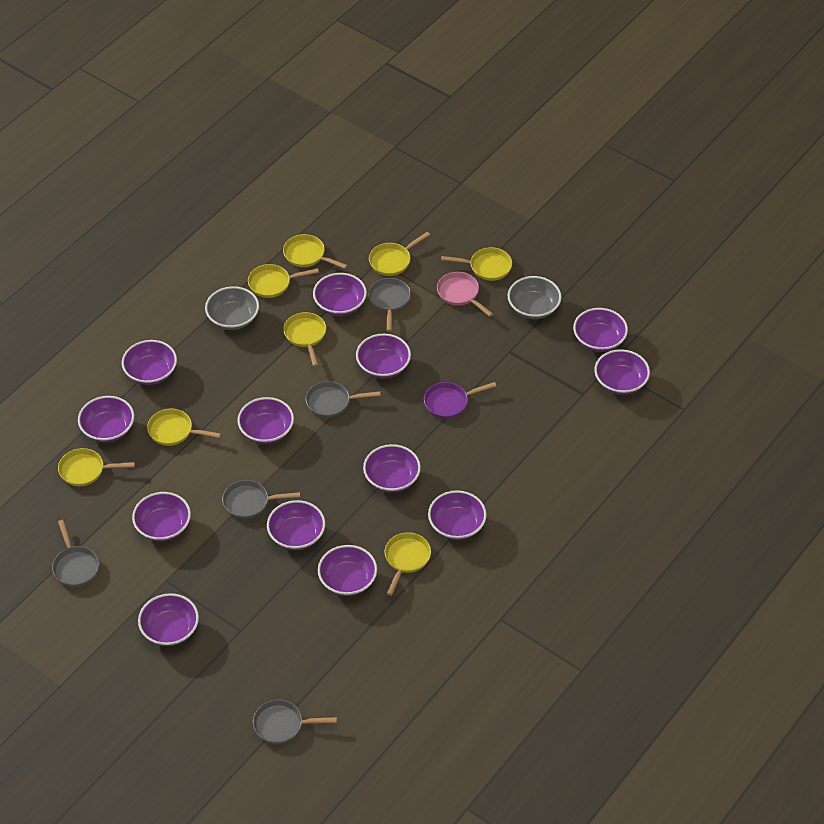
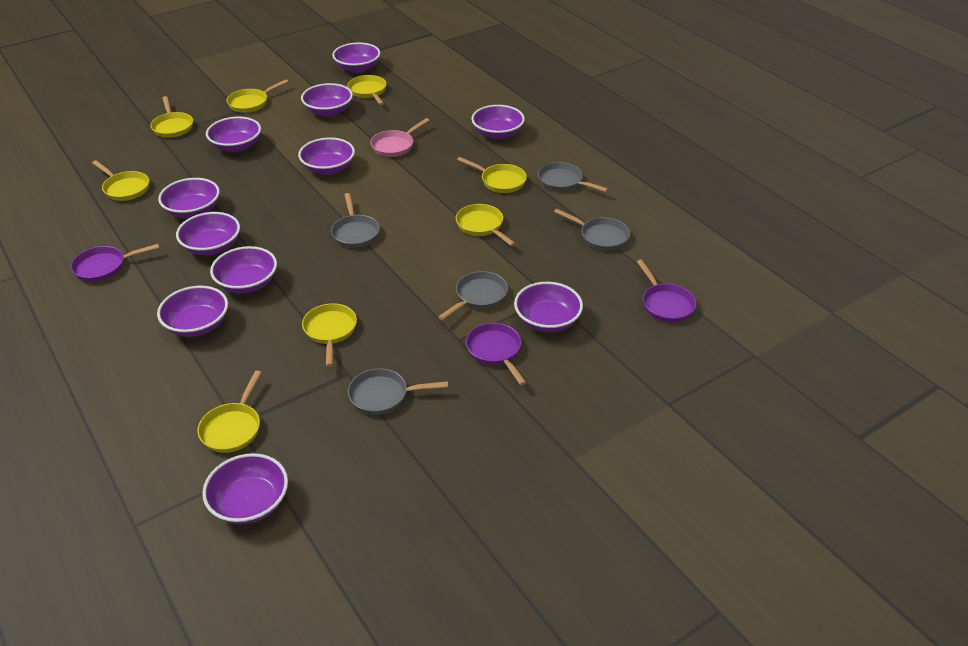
grey bowl: 2 -> 0
purple bowl: 13 -> 11
purple pan: 1 -> 3

